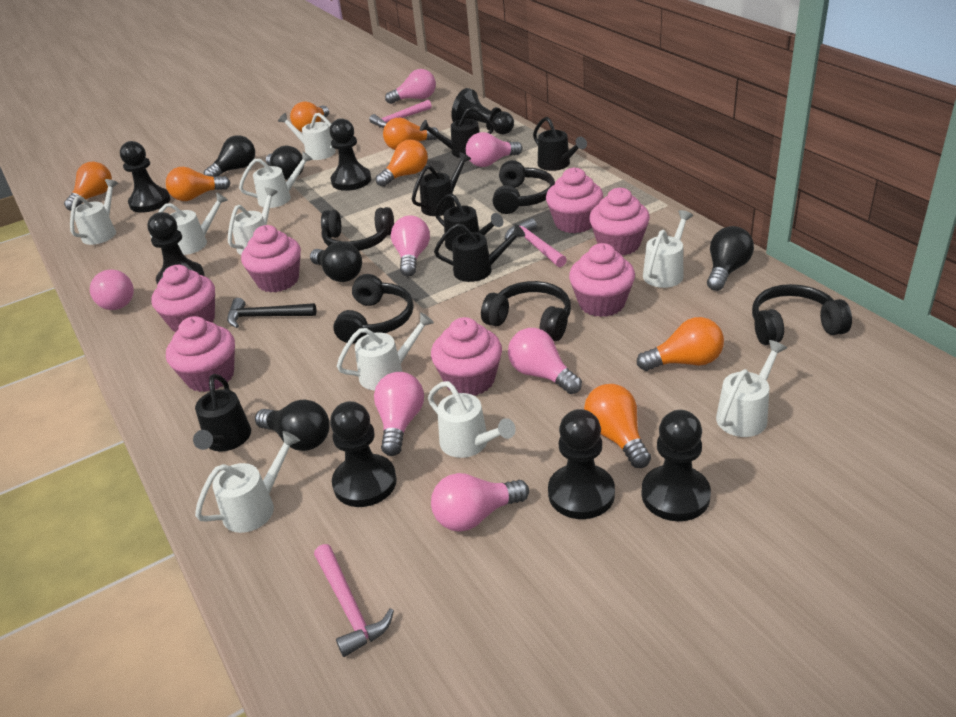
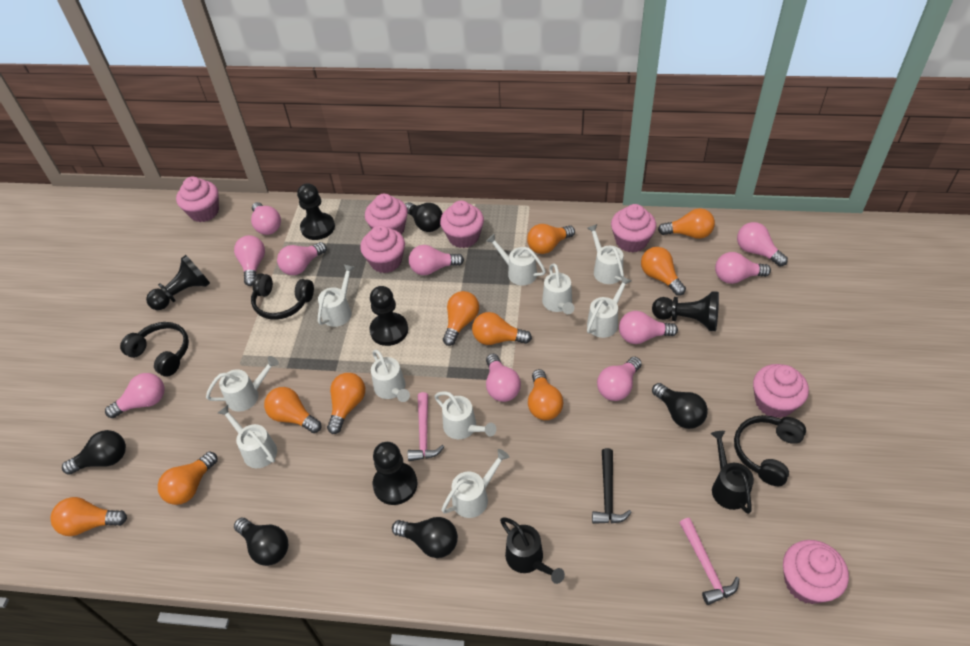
black headphones: 5 -> 3
black pawn: 7 -> 5
black watering can: 6 -> 2
orange light bulb: 7 -> 10
pink hammer: 3 -> 2
pink light bulb: 7 -> 10

